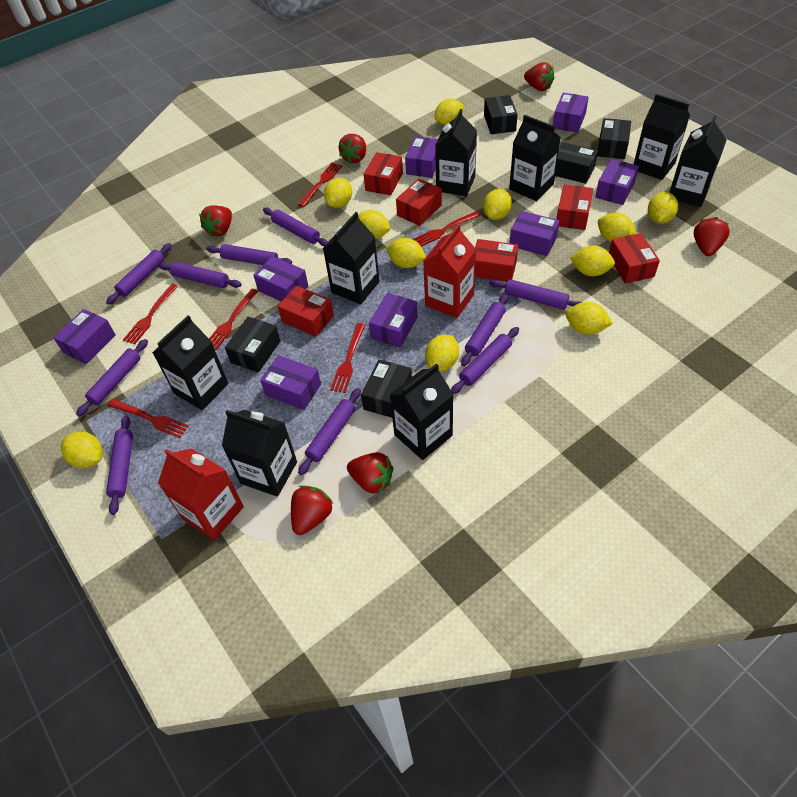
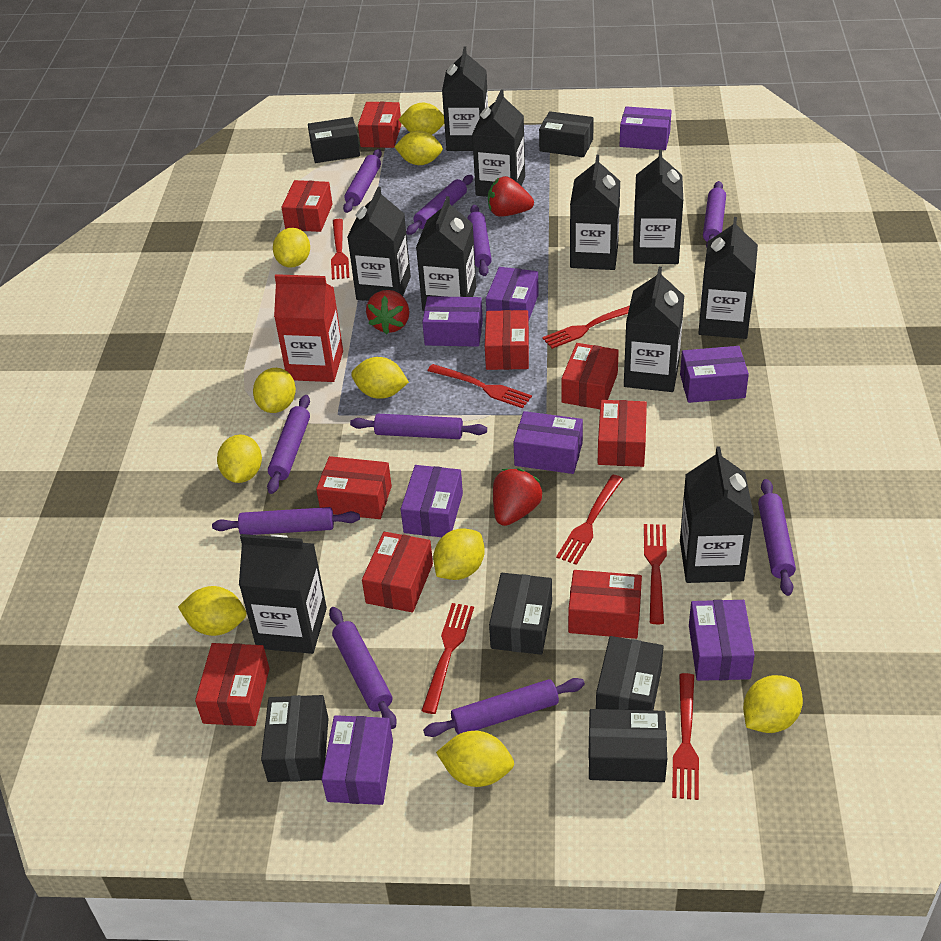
black box: 5 -> 6
black carton: 8 -> 10
red box: 6 -> 9
red carton: 2 -> 1
red fork: 6 -> 7
red strawberry: 6 -> 3
yellow lemon: 11 -> 10

